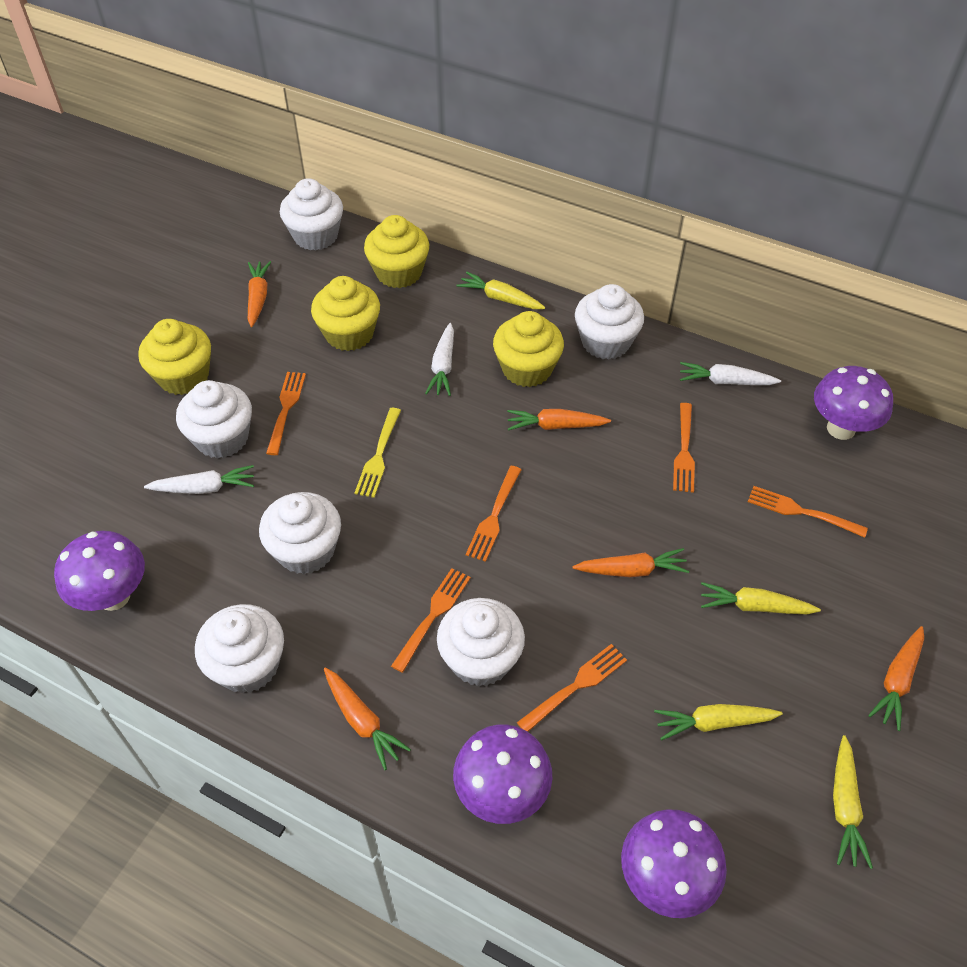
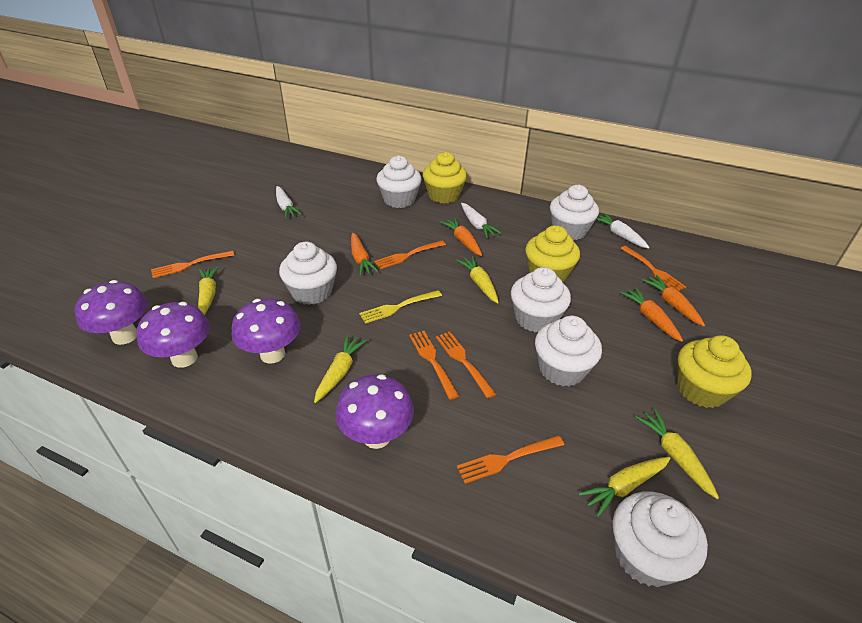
orange carrot: 5 -> 4
yellow carrot: 4 -> 5
yellow cupcake: 4 -> 3

